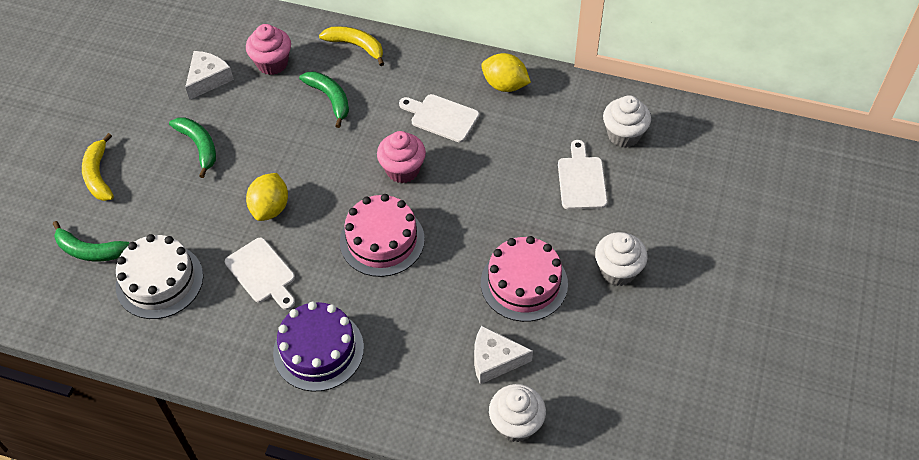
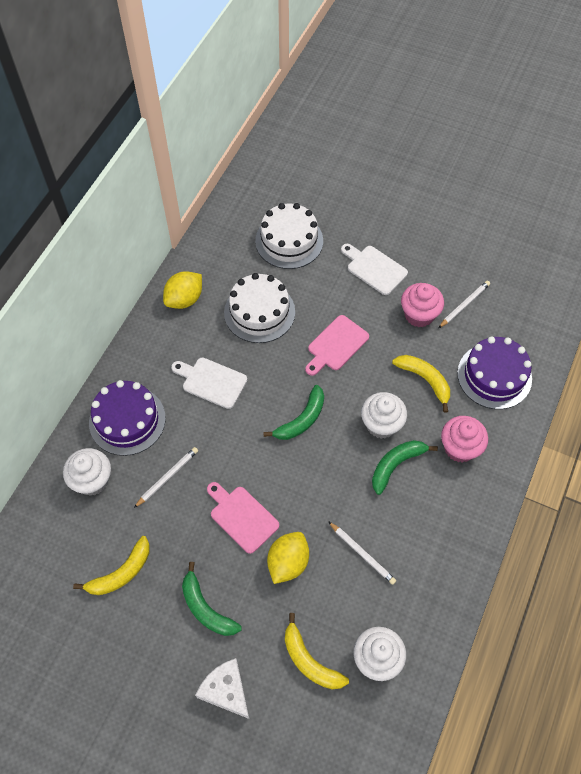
pink cake: 2 -> 0
pink cutting board: 0 -> 2
purple cake: 1 -> 2
white cake: 1 -> 2
white cheese: 2 -> 1
white cutting board: 3 -> 2
white pencil: 0 -> 3
yellow banana: 2 -> 3

